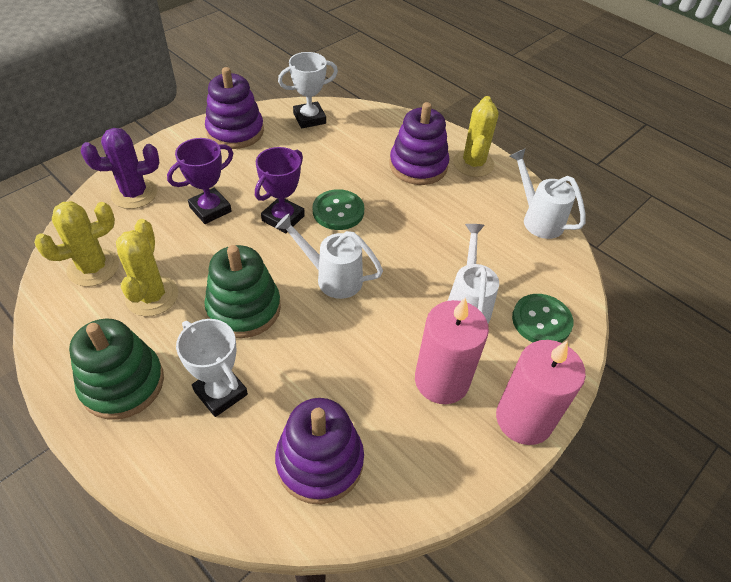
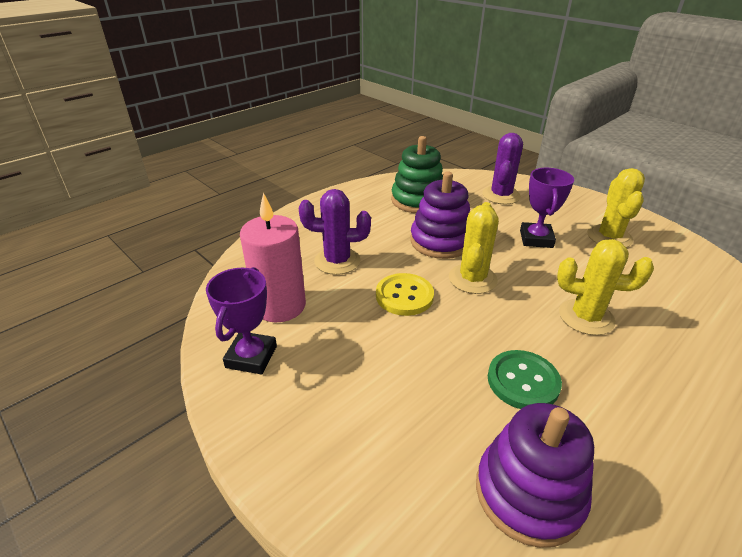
green button: 2 -> 1
green stacking toy: 2 -> 1
pink candle: 2 -> 1
purple cactus: 1 -> 2
purple stacking toy: 3 -> 2
white trophy: 2 -> 0
white watering can: 3 -> 0
yellow button: 0 -> 1

